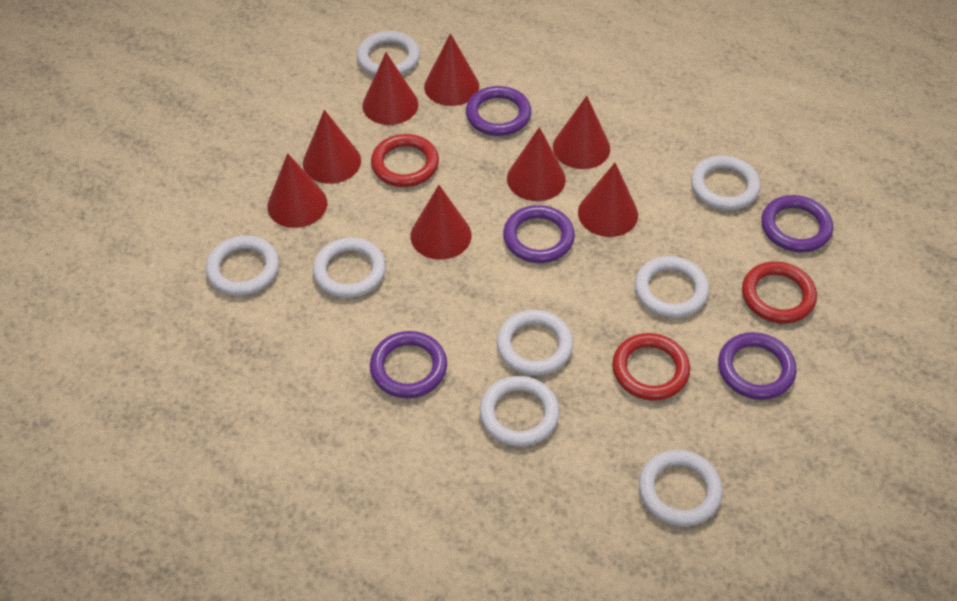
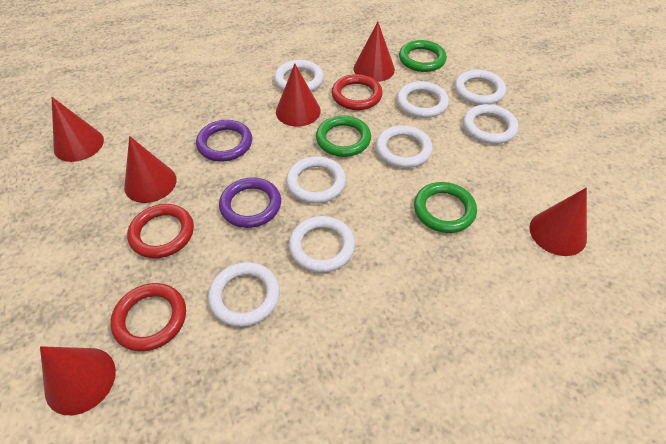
green ring: 0 -> 3
purple ring: 5 -> 2
red cone: 8 -> 6

